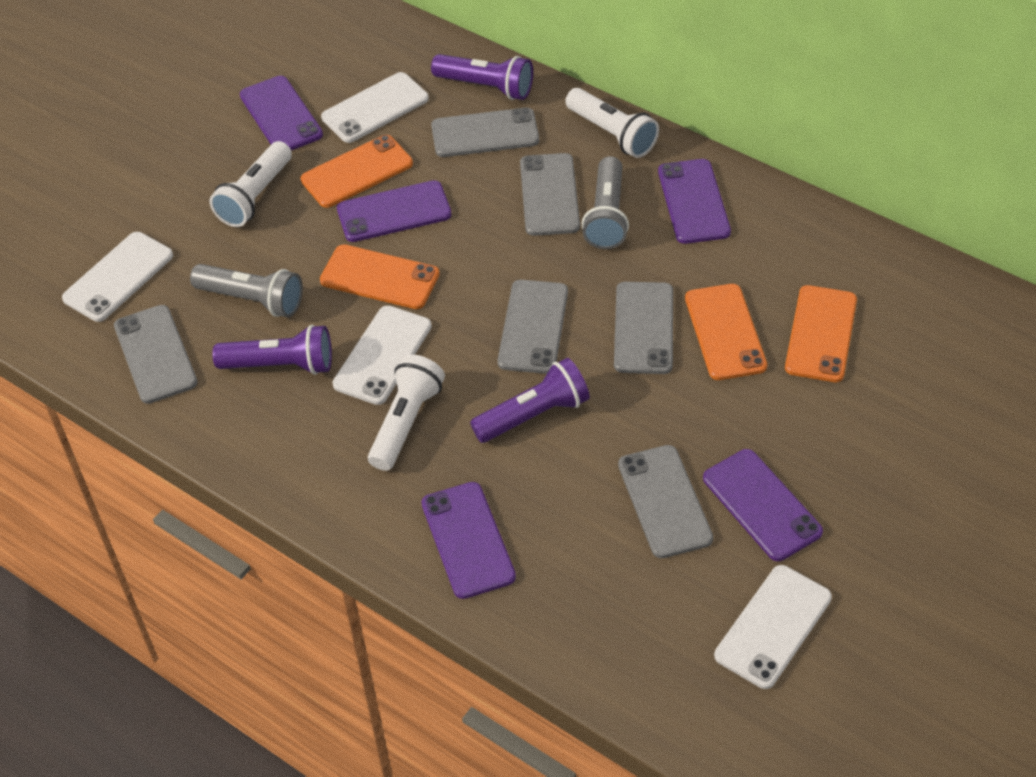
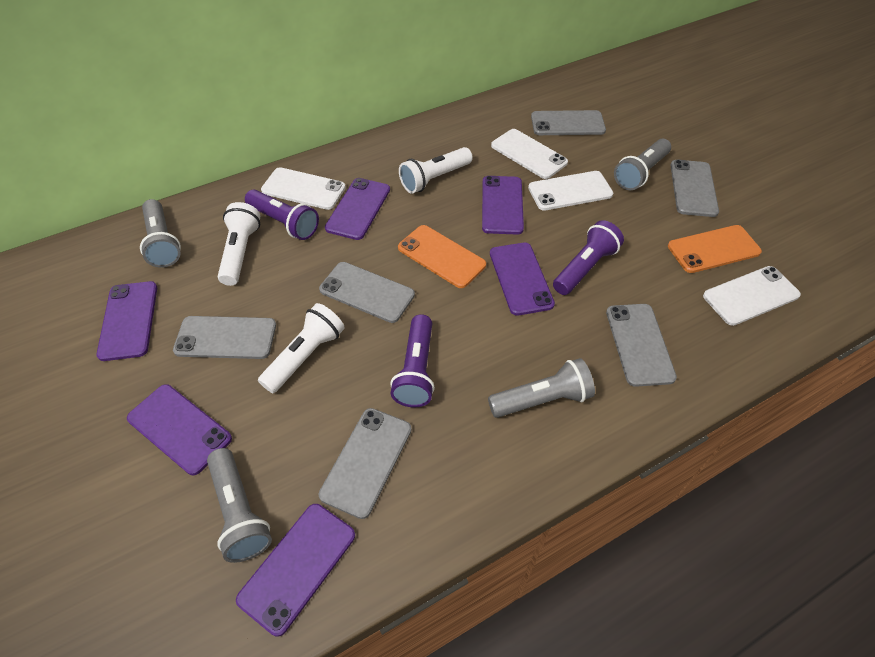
grey flashlight: 2 -> 4
orange phone: 4 -> 2
purple phone: 5 -> 6

